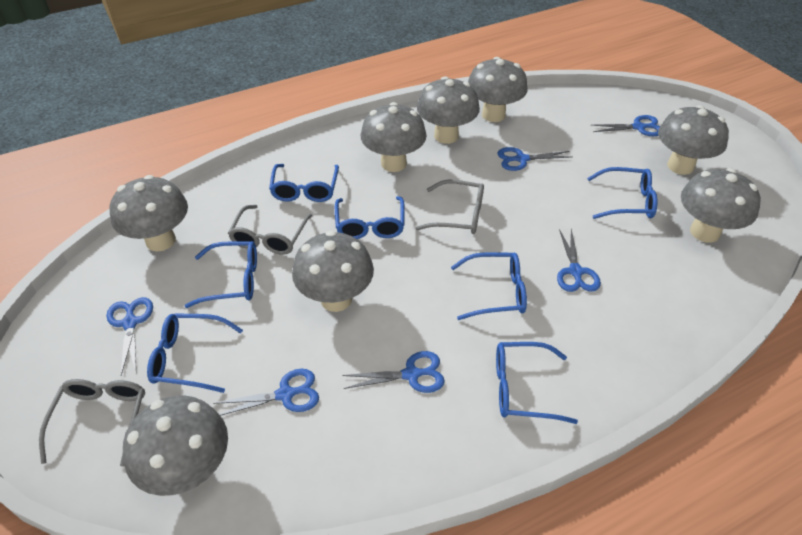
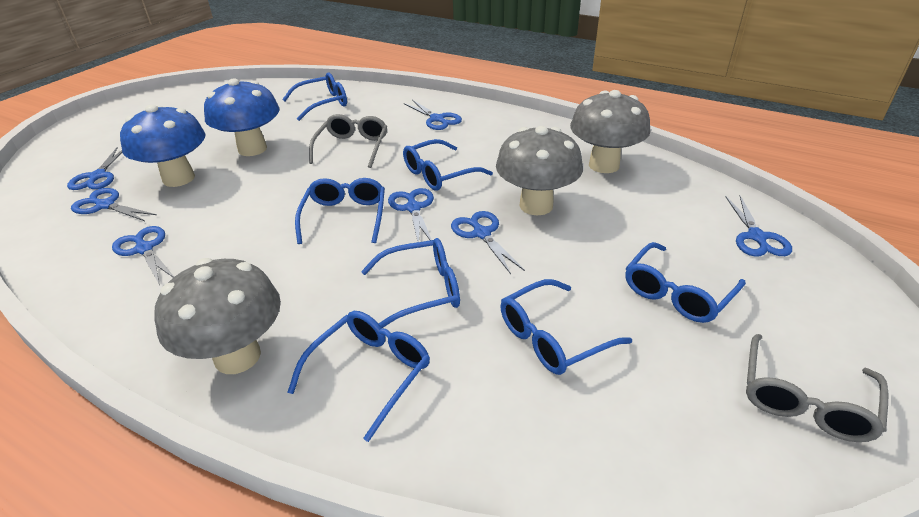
blue mushroom: 0 -> 2
blue scissors: 6 -> 7
grey glasses: 3 -> 2
grey mushroom: 8 -> 3

